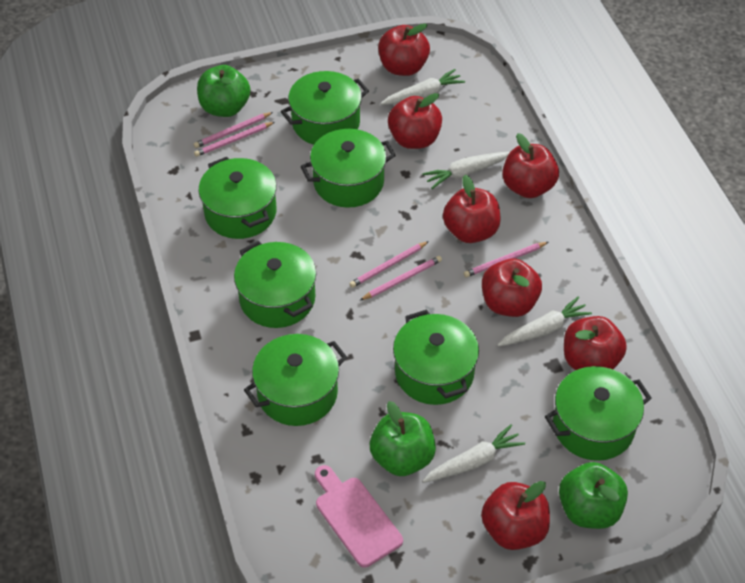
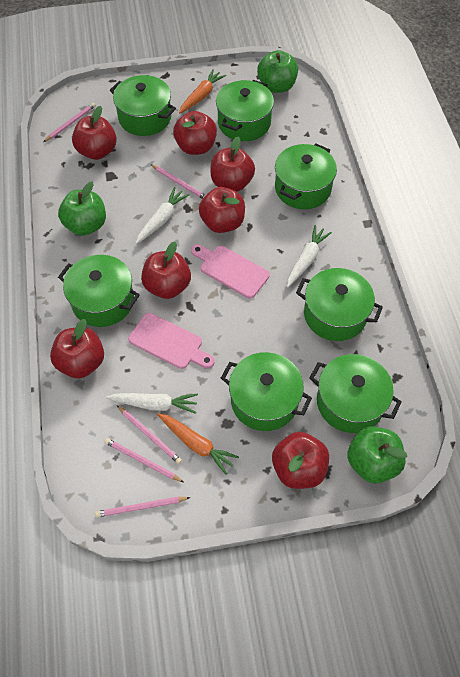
orange carrot: 0 -> 2
pink cutting board: 1 -> 2
white carrot: 4 -> 3

